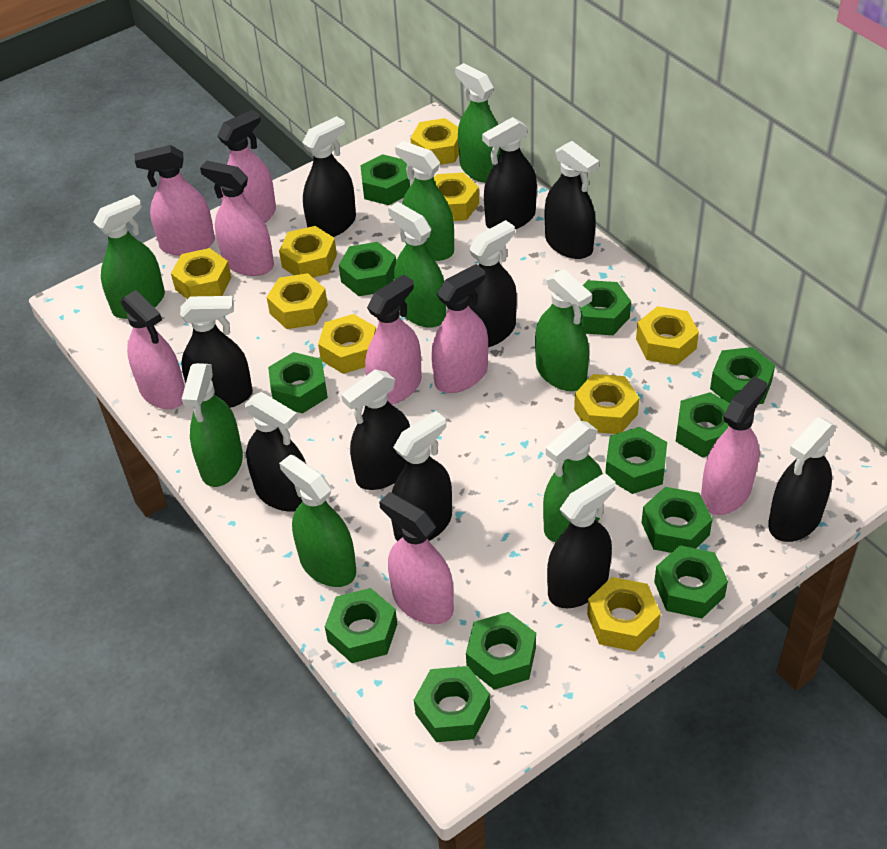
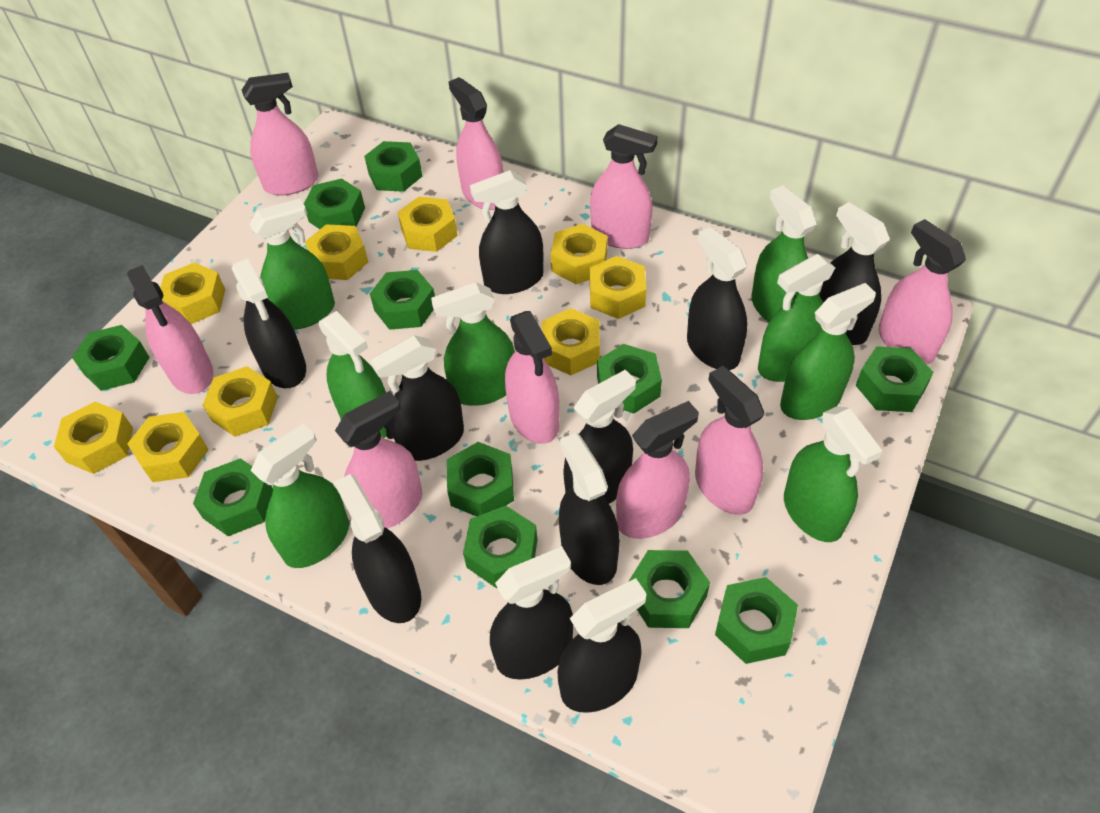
green nut: 12 -> 11
pink spray bottle: 8 -> 9

